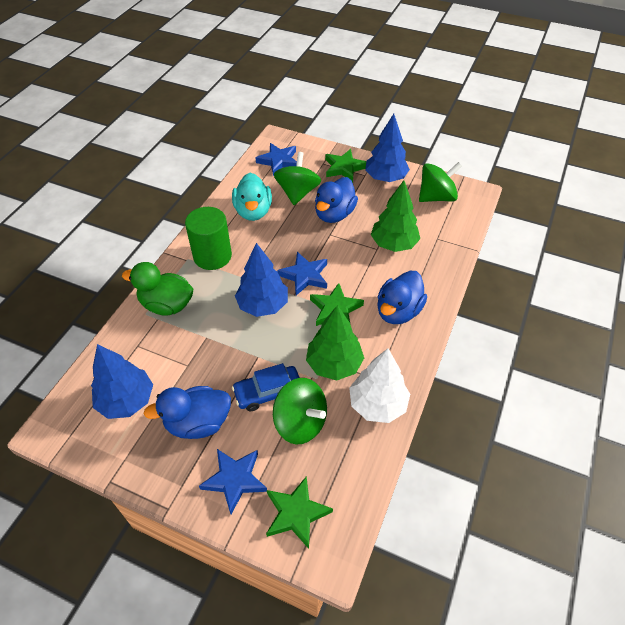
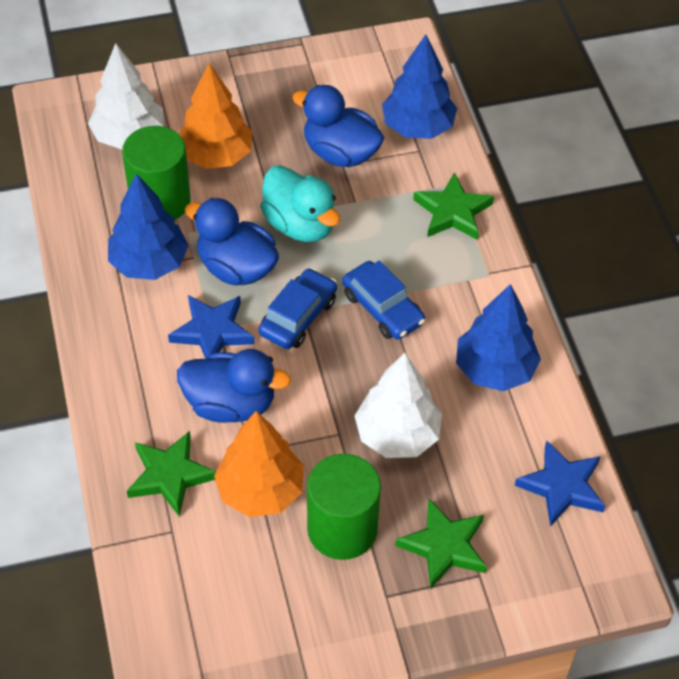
blue car: 1 -> 2
blue star: 3 -> 2
green cylinder: 1 -> 2
green duck: 1 -> 0
green spinning top: 3 -> 0
green tree: 2 -> 0
orange tree: 0 -> 2
white tree: 1 -> 2

